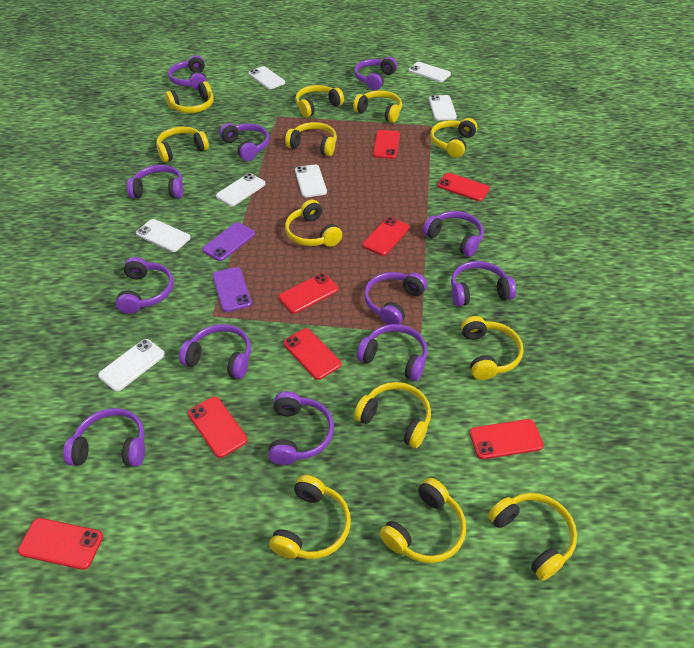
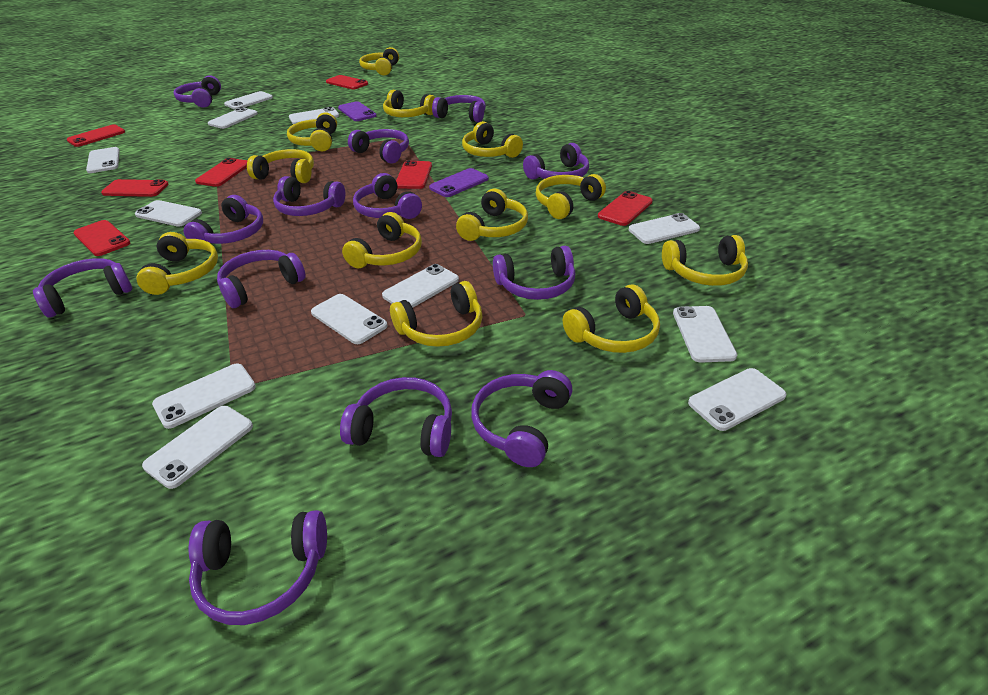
purple headphones: 12 -> 13
red phone: 8 -> 7
white phone: 7 -> 12

